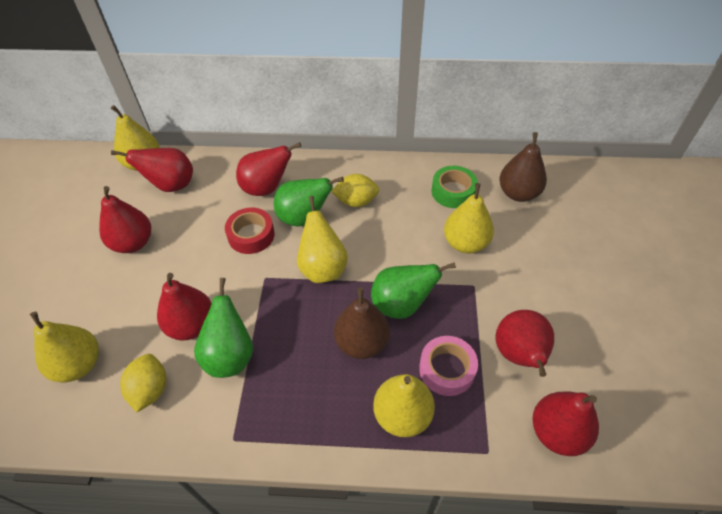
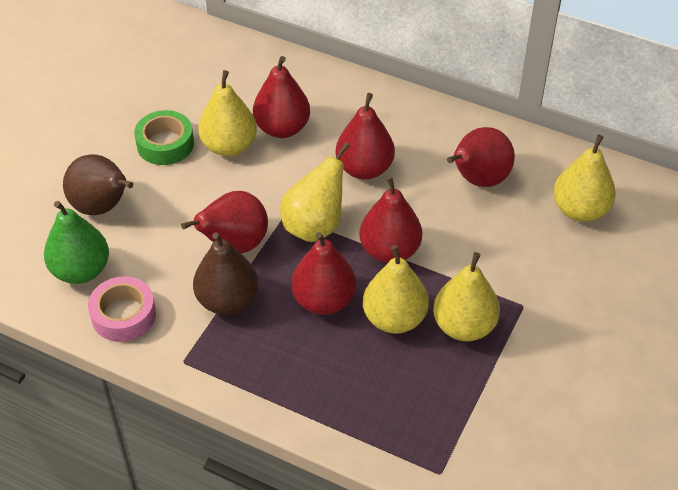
green pear: 3 -> 1
red tape: 1 -> 0
yellow lemon: 2 -> 0

